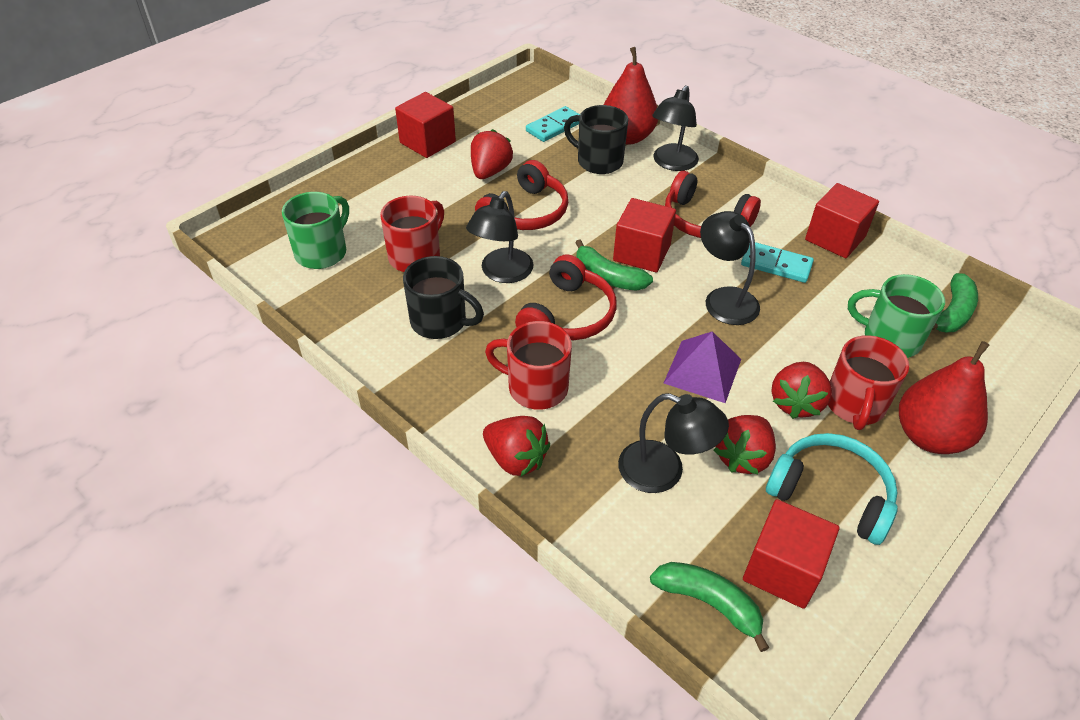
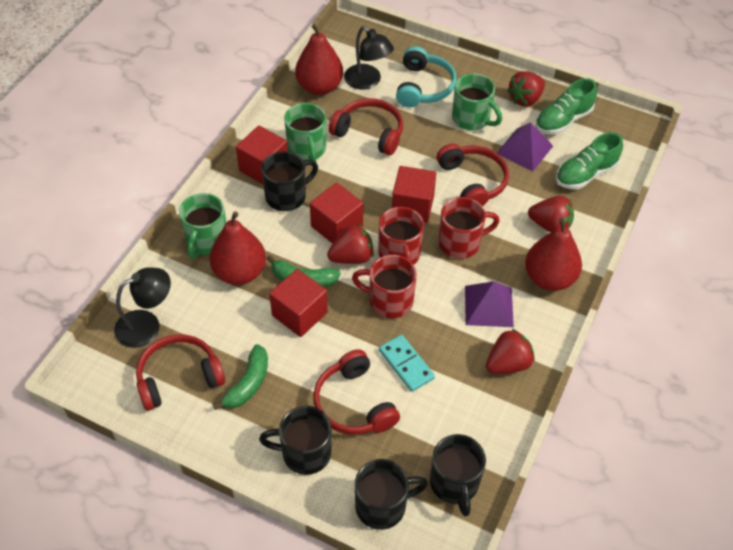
black lamp: 4 -> 2
black mug: 2 -> 4
green banana: 3 -> 2
green mug: 2 -> 3
green shoe: 0 -> 2
purple pyramid: 1 -> 2
red headphones: 3 -> 4
red pear: 2 -> 3
turquoise domino: 2 -> 1

